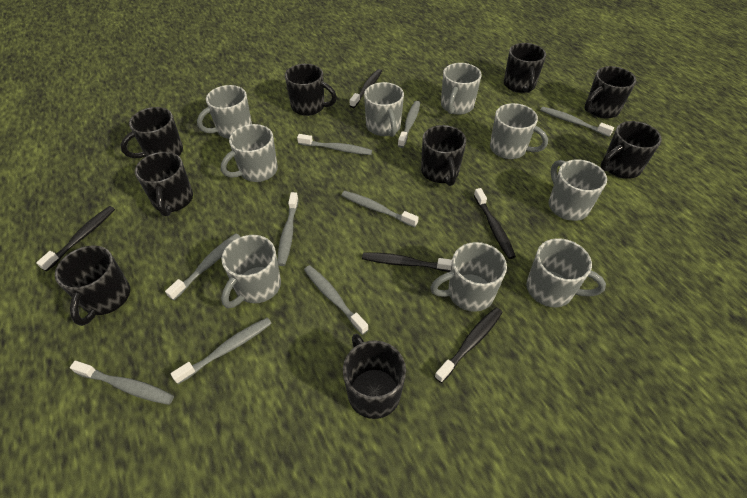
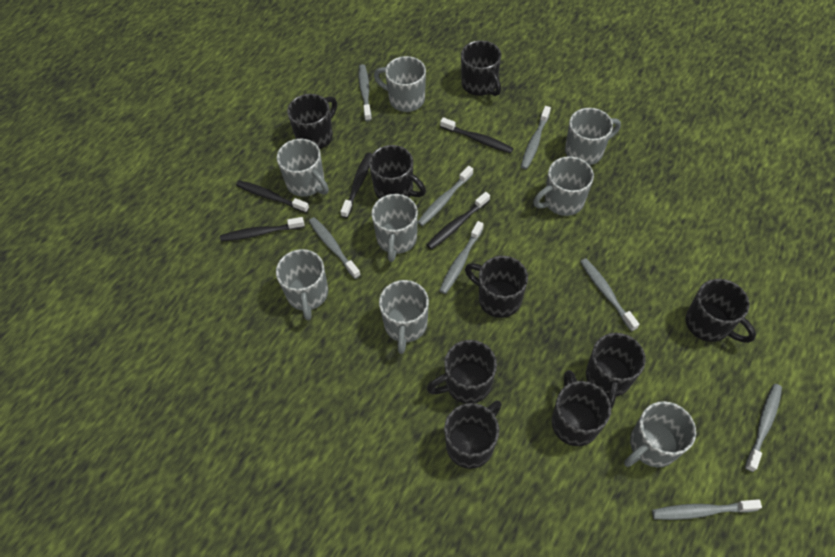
grey mug: 9 -> 8
grey toothbrush: 9 -> 8

